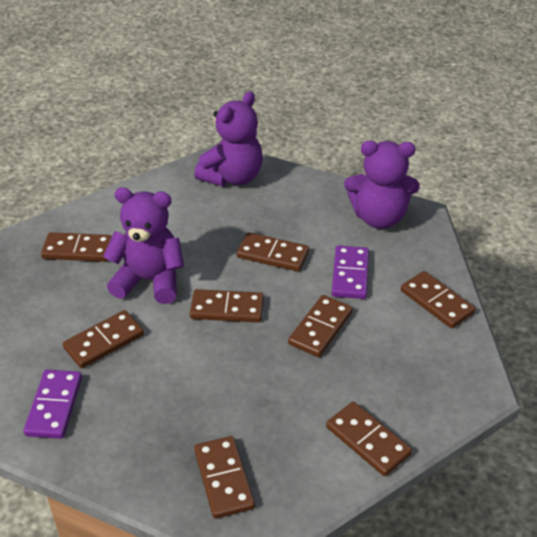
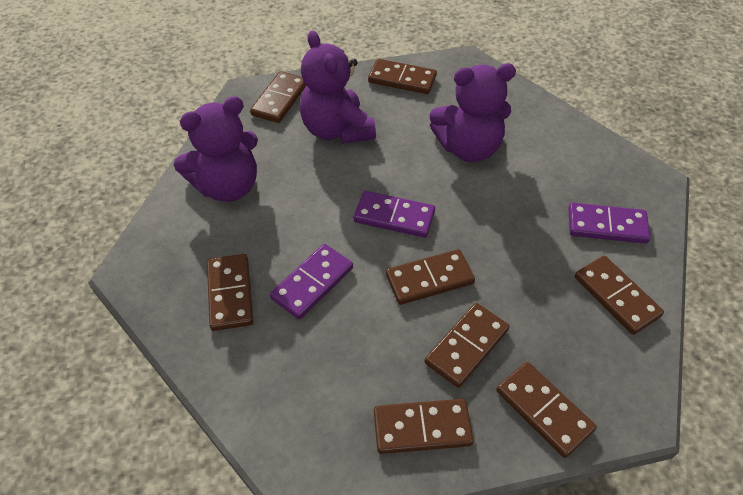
purple domino: 2 -> 3

